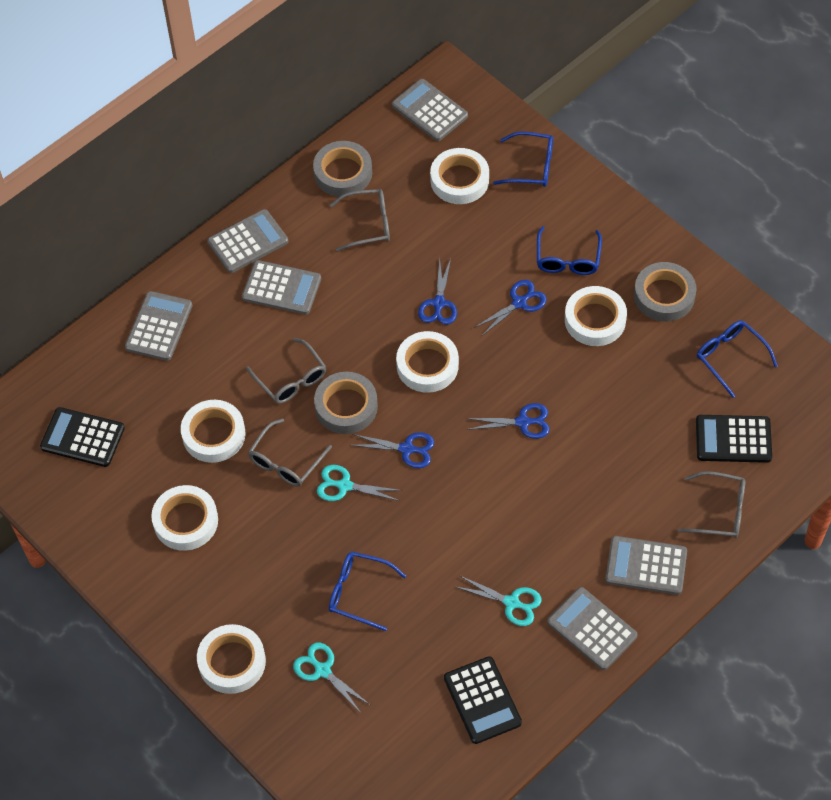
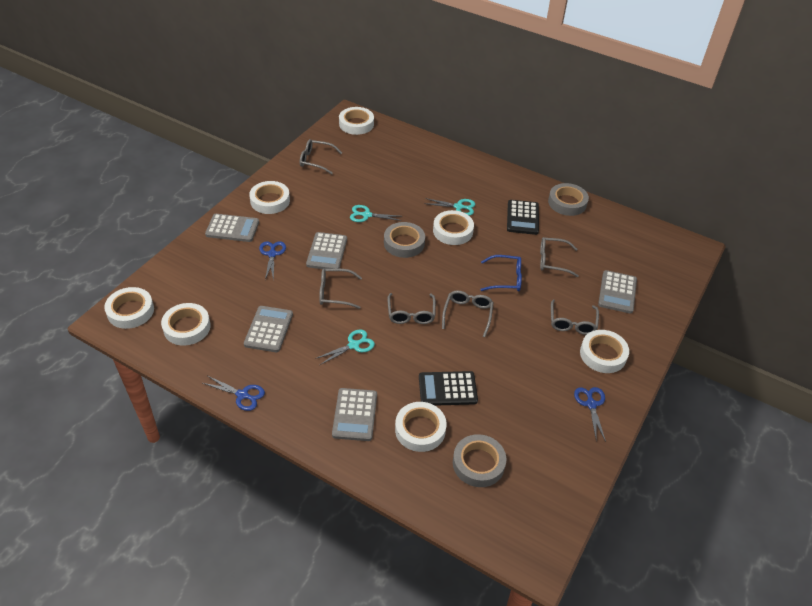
black calculator: 3 -> 2
blue glasses: 4 -> 1
blue scissors: 4 -> 3
grey calculator: 6 -> 5
grey glasses: 4 -> 6
white tape: 6 -> 7

